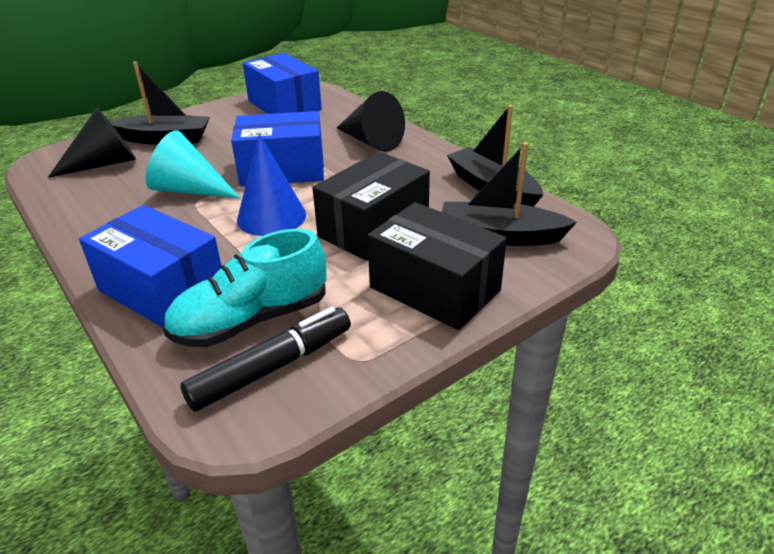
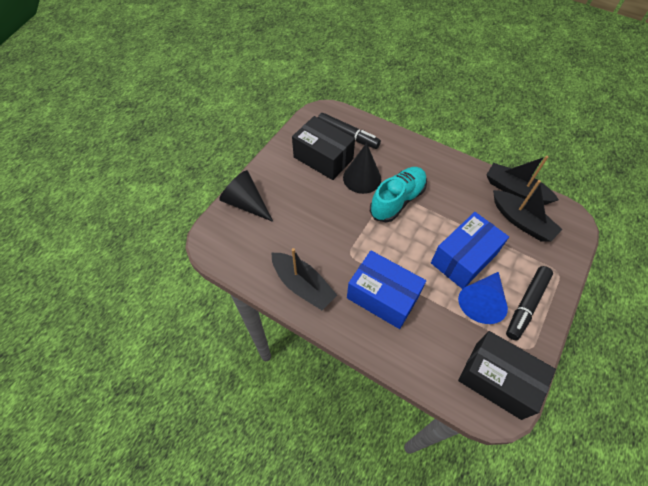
black marker: 1 -> 2
blue box: 3 -> 2
turquoise cone: 1 -> 0

